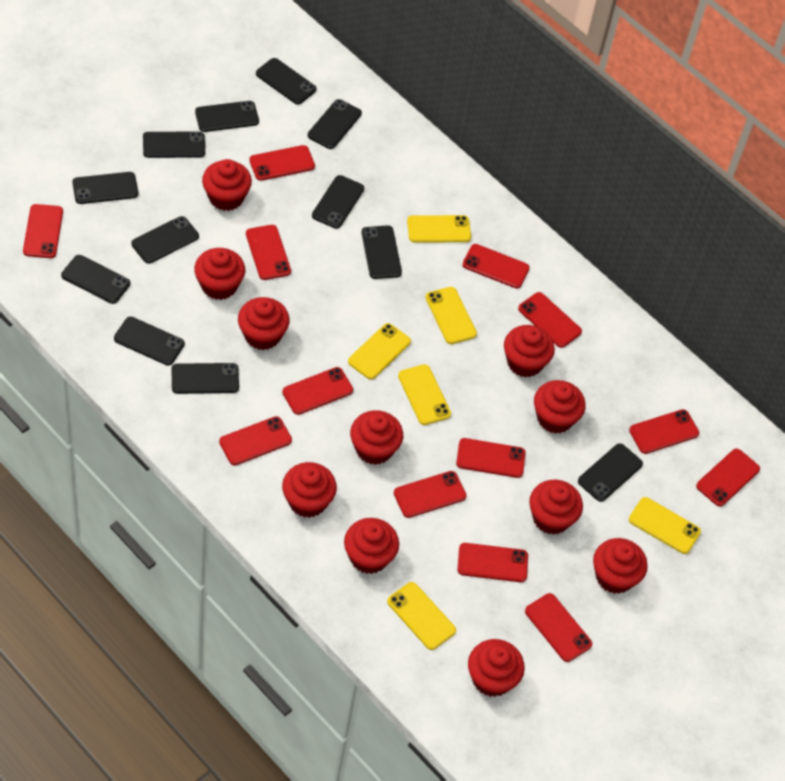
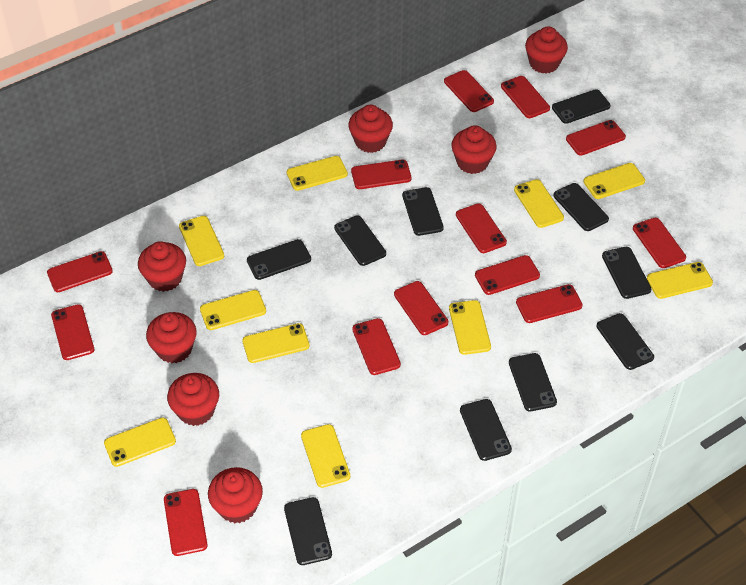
black phone: 12 -> 10
red cupcake: 11 -> 7
yellow phone: 6 -> 10

